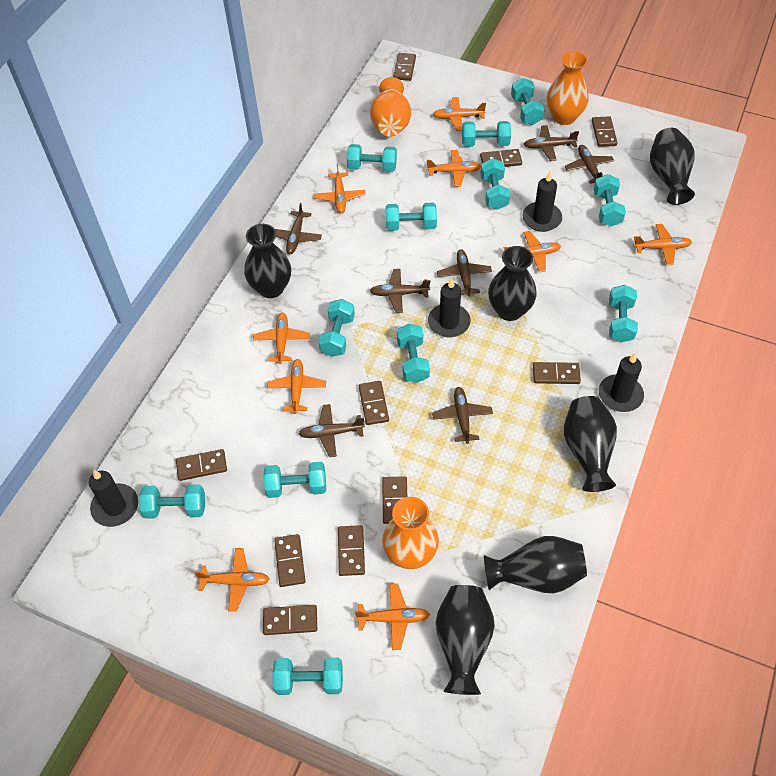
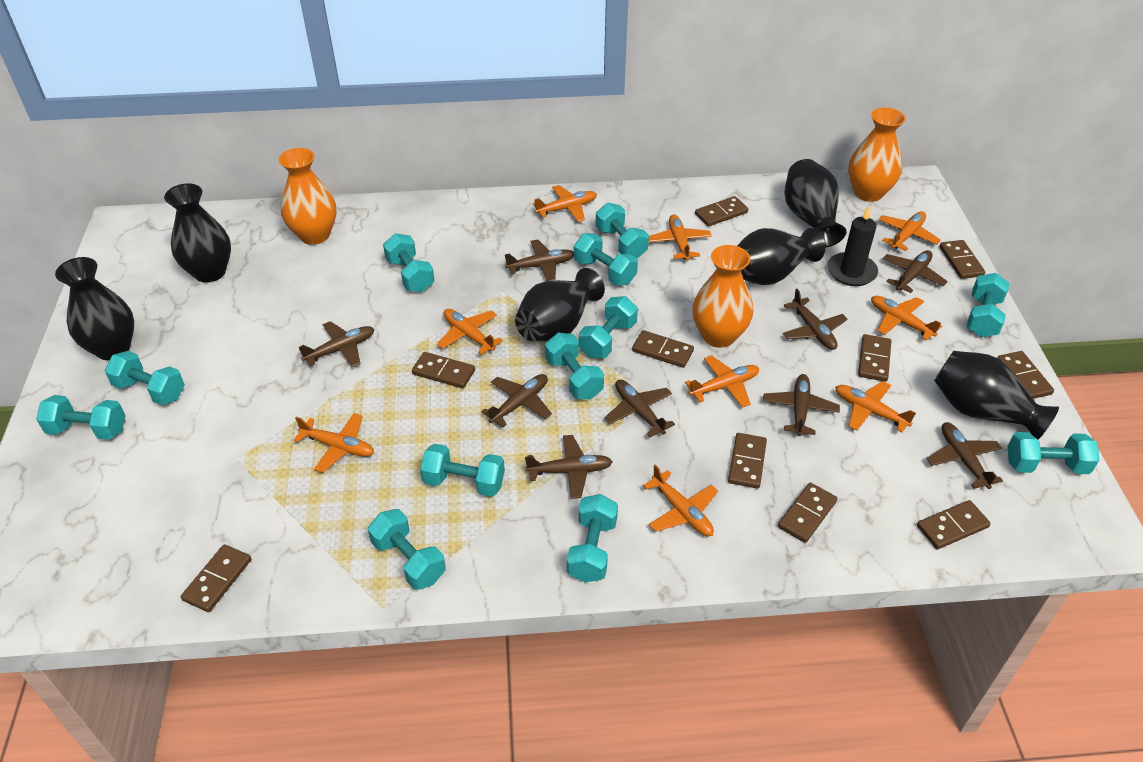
black candle: 4 -> 1
brown plane: 7 -> 9

